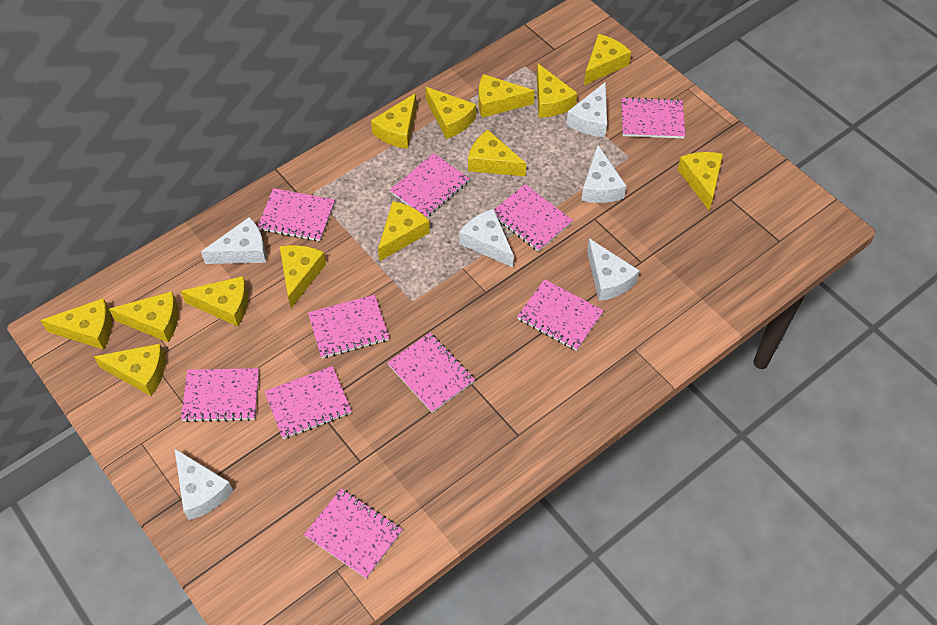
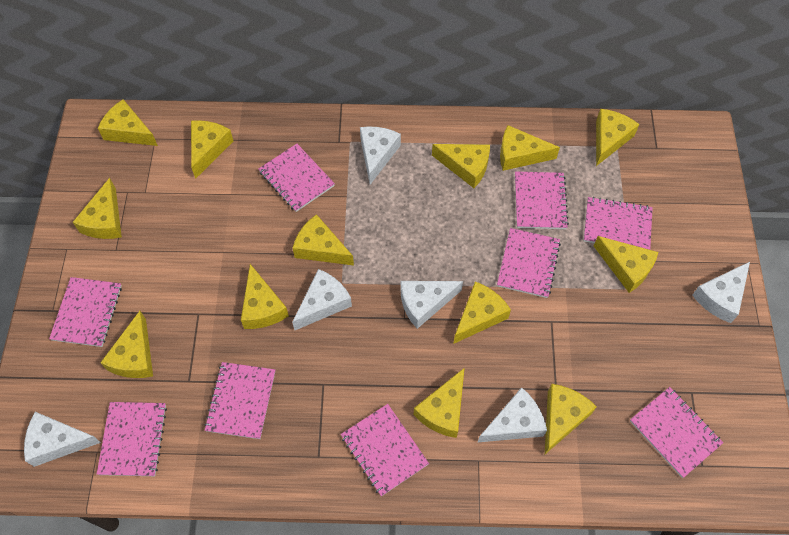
pink notebook: 10 -> 9

